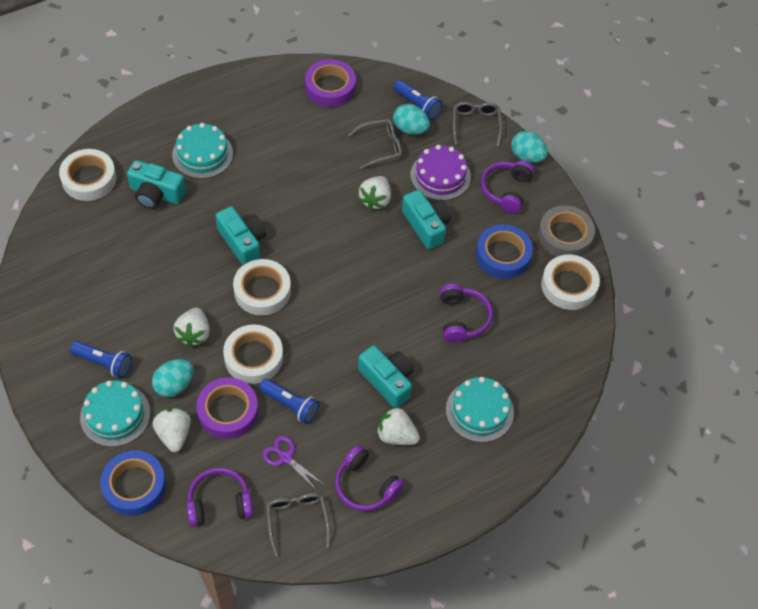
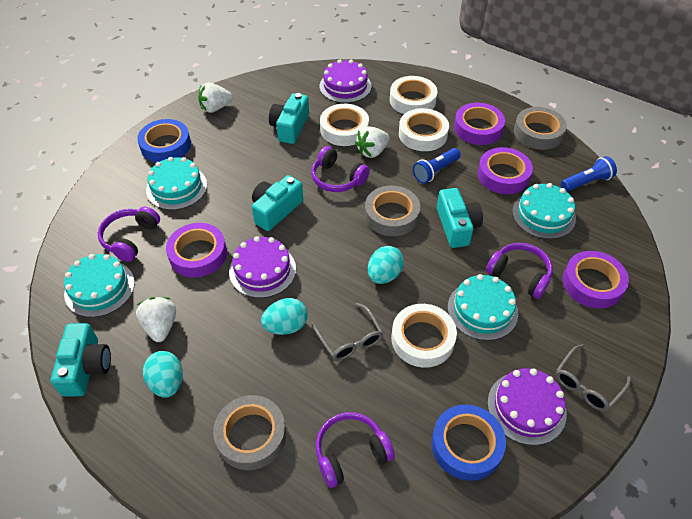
blue flashlight: 3 -> 2
grey glasses: 3 -> 2
grey tape: 1 -> 3
purple cake: 1 -> 3
purple scissors: 1 -> 0
purple tape: 2 -> 4
turquoise cake: 3 -> 4
white strawberry: 4 -> 3

